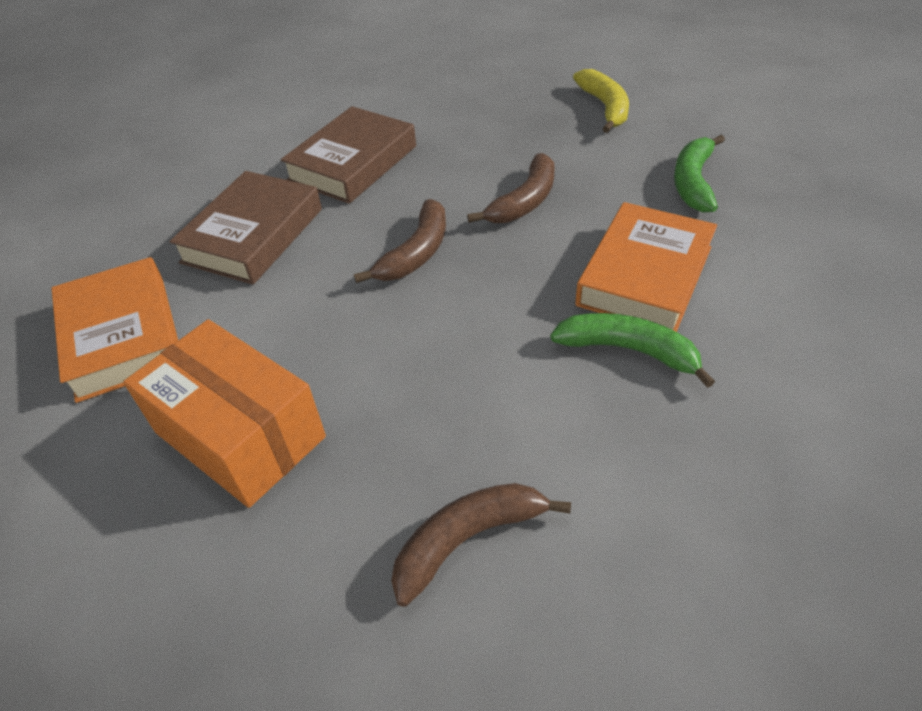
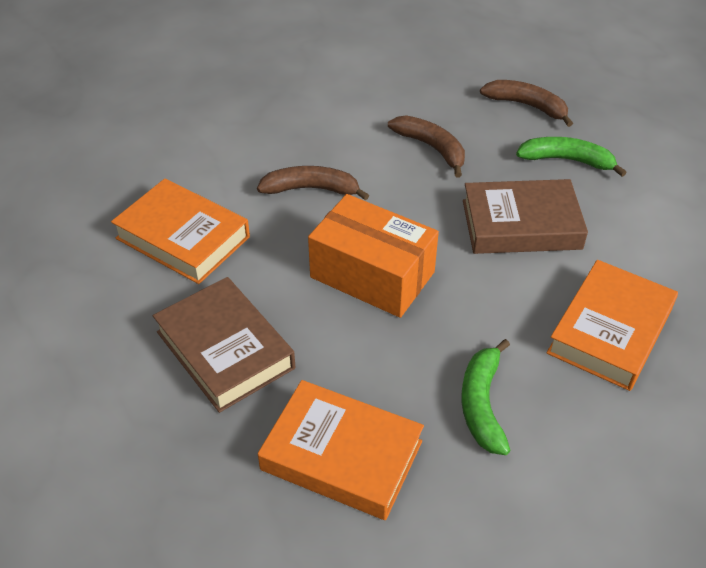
orange book: 2 -> 3
yellow banana: 1 -> 0

